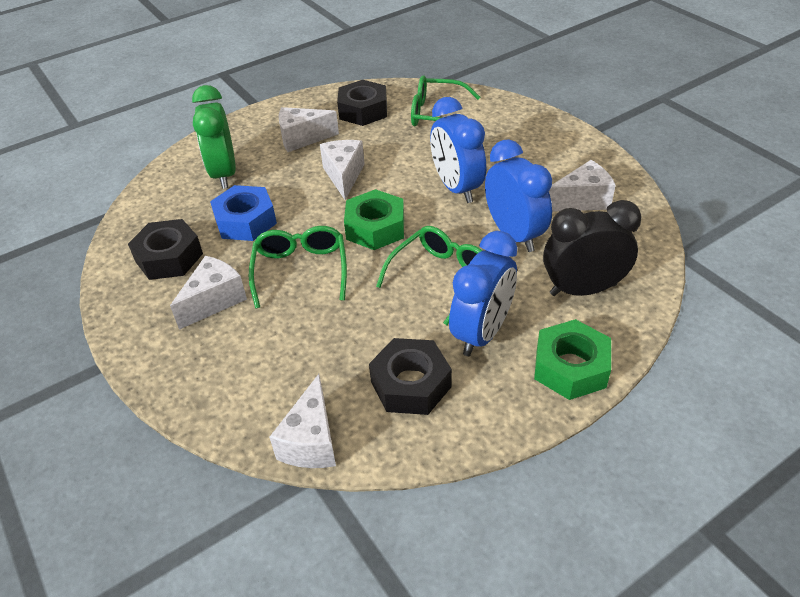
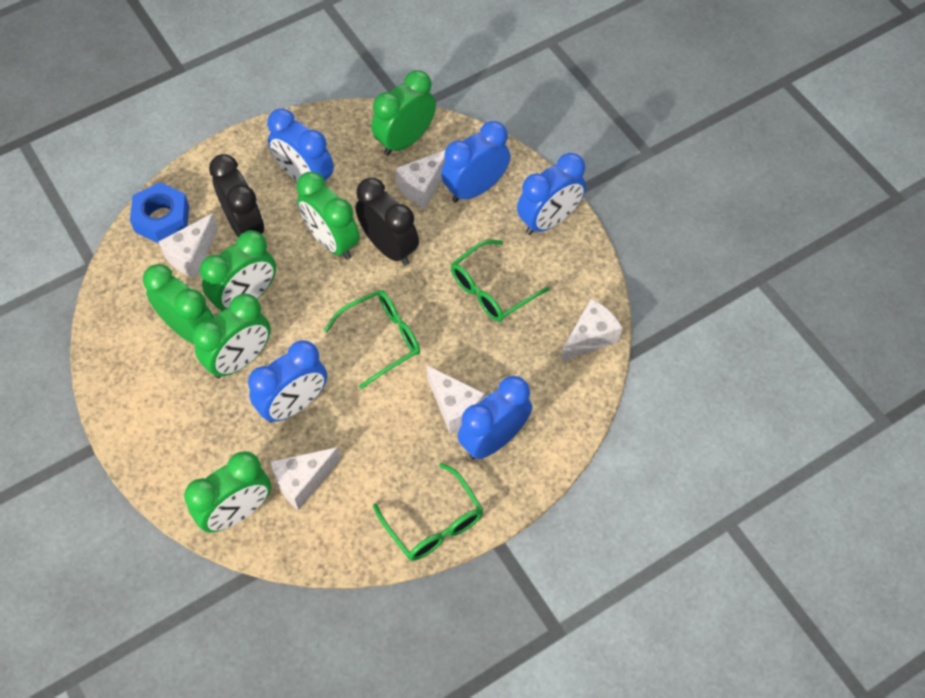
black clock: 1 -> 2
black nut: 3 -> 0
blue clock: 3 -> 5
green clock: 1 -> 6
green nut: 2 -> 0

